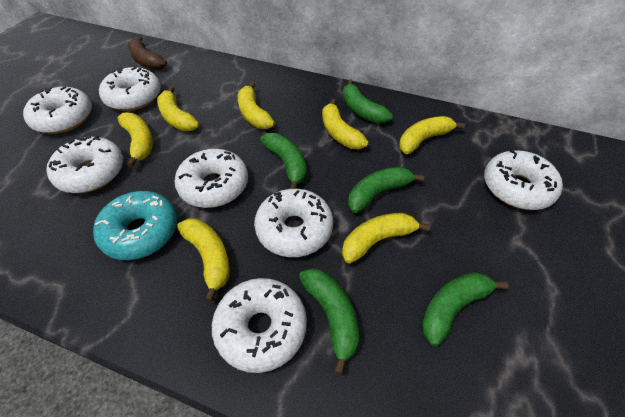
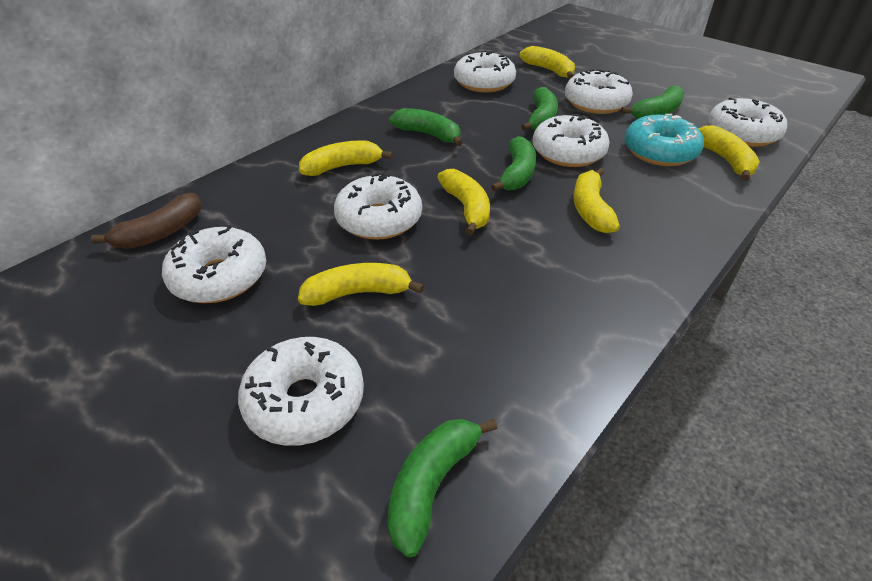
yellow banana: 7 -> 6

